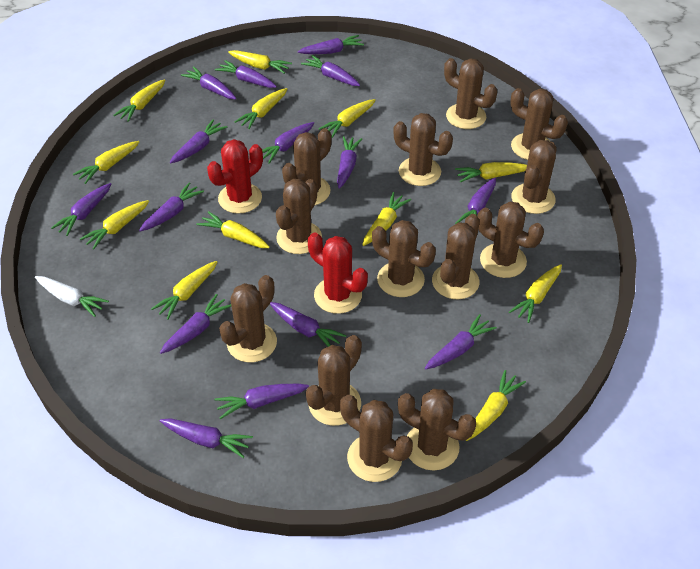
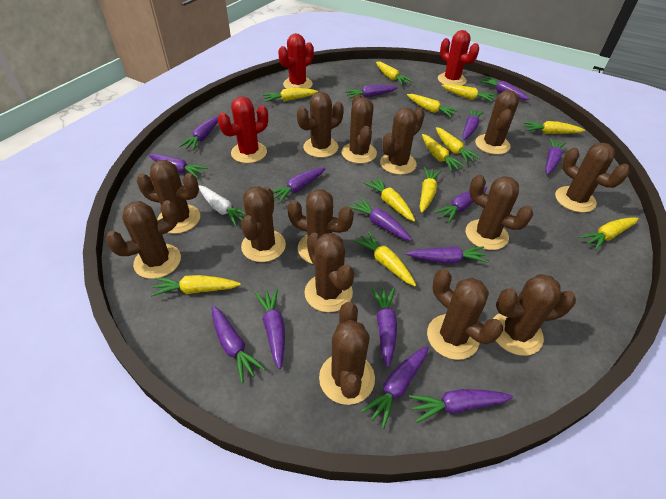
brown cactus: 13 -> 14
red cactus: 2 -> 3

